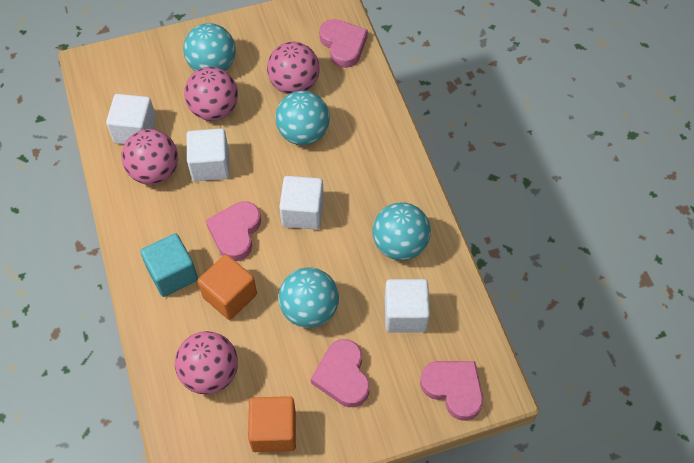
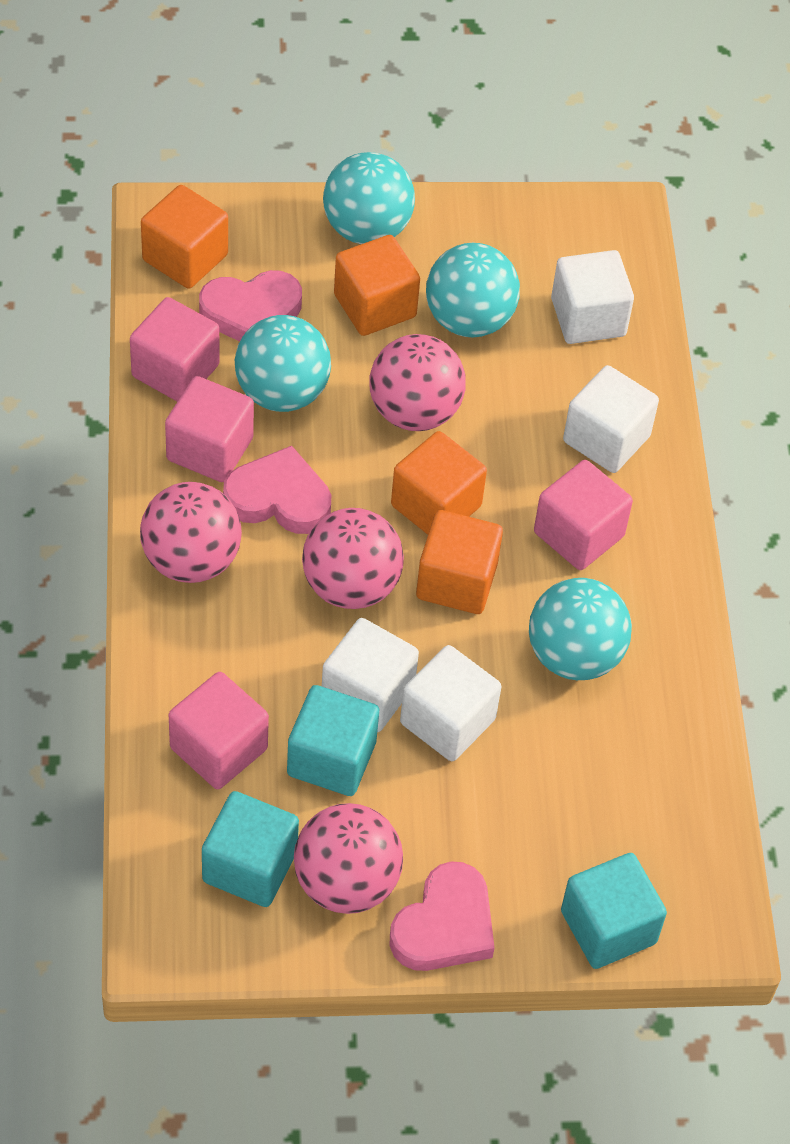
orange cube: 2 -> 4
pink cube: 0 -> 4
pink heart: 4 -> 3
turquoise cube: 1 -> 3

